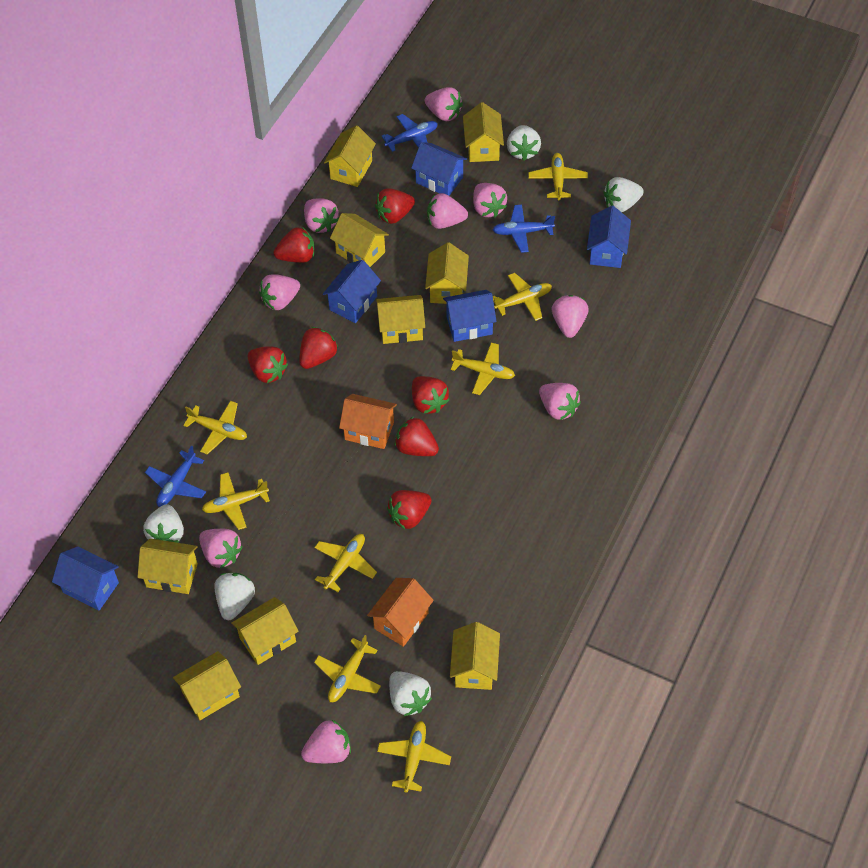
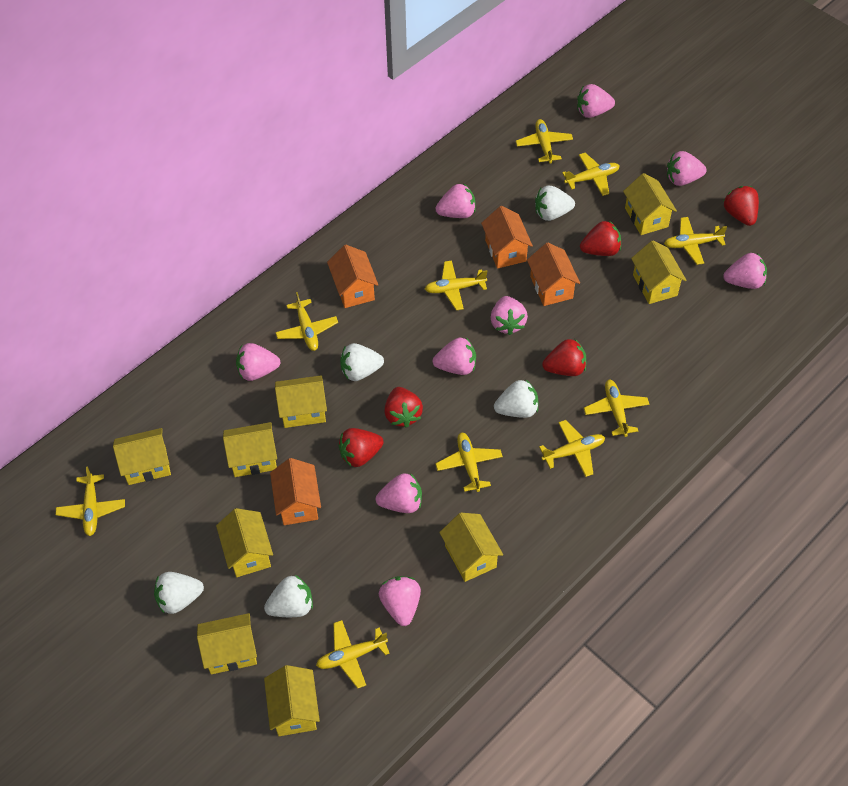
blue house: 5 -> 0
blue plane: 3 -> 0
orange house: 2 -> 4
red strawberry: 7 -> 5
yellow plane: 8 -> 10

